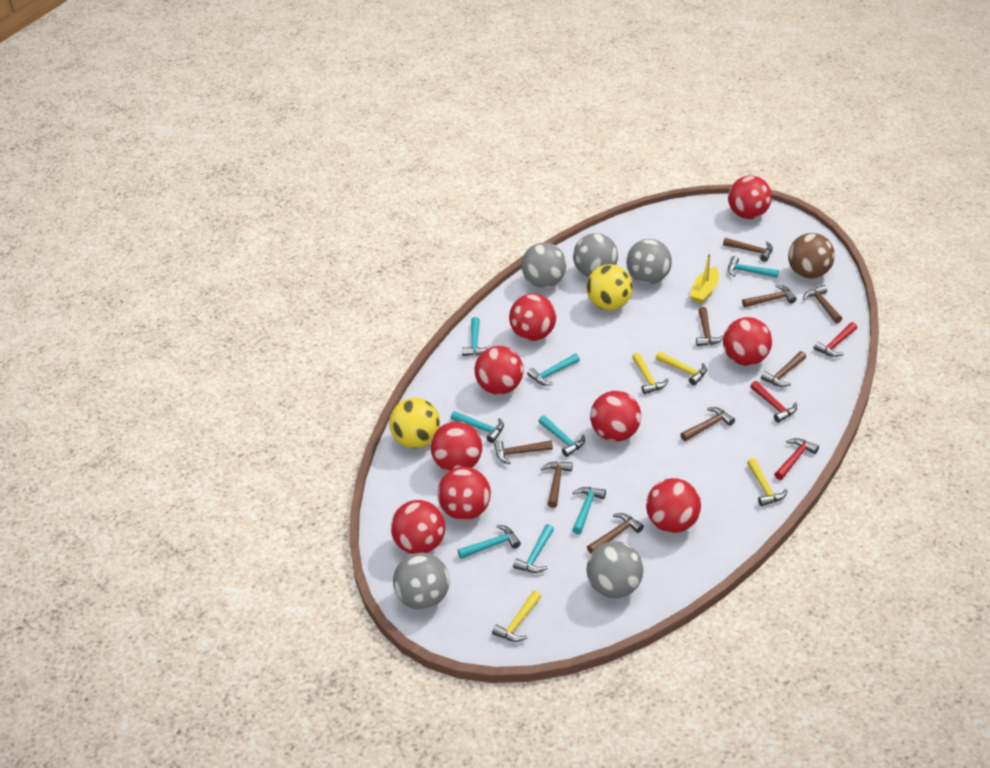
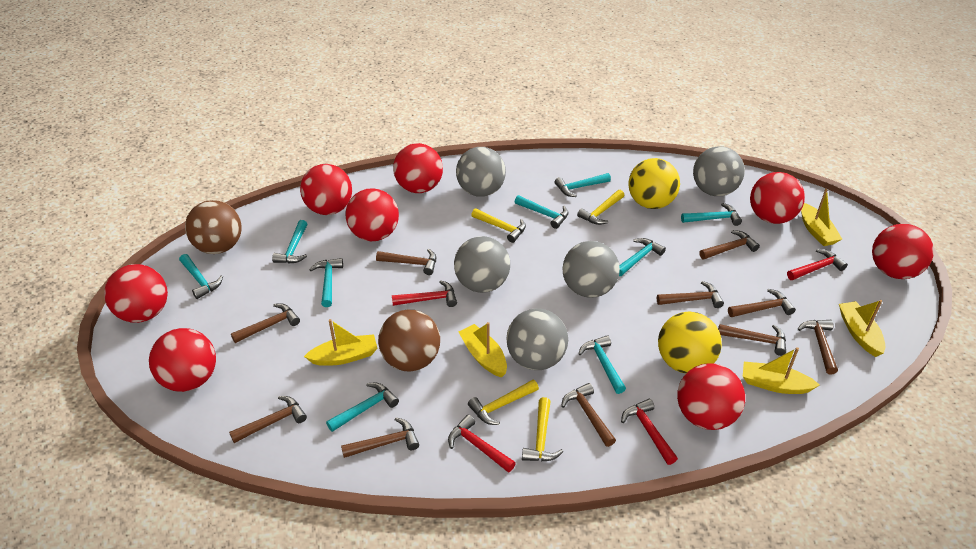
brown ball: 1 -> 2
brown hammer: 9 -> 10
red ball: 9 -> 8
red hammer: 3 -> 4
turquoise hammer: 8 -> 9
yellow boat: 1 -> 5

